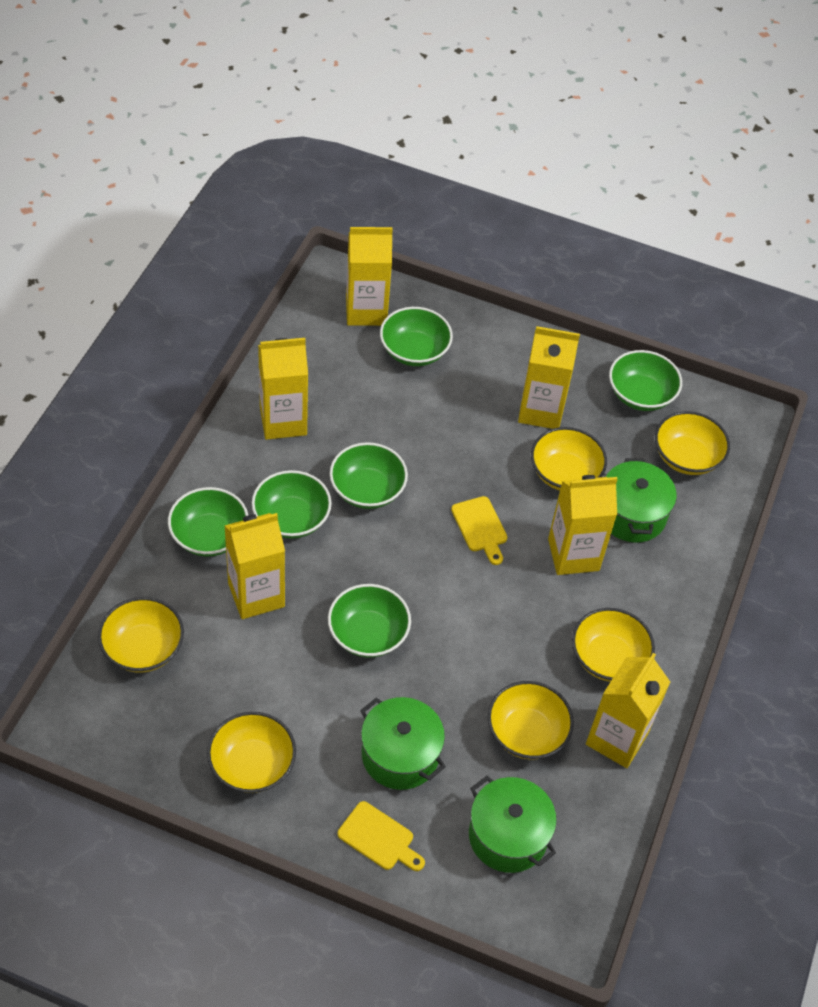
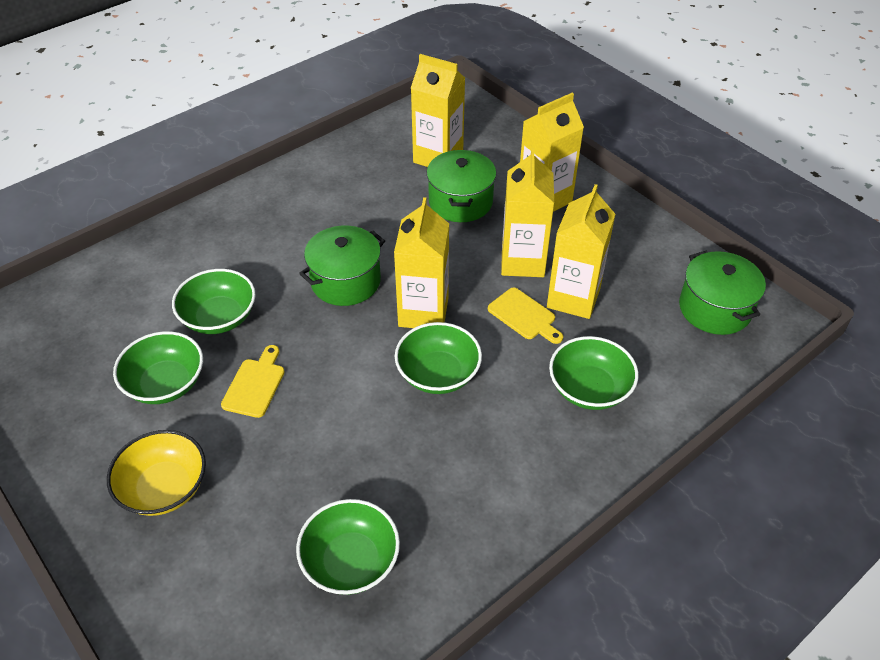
green bowl: 6 -> 5
yellow bowl: 6 -> 1
yellow carton: 6 -> 5

